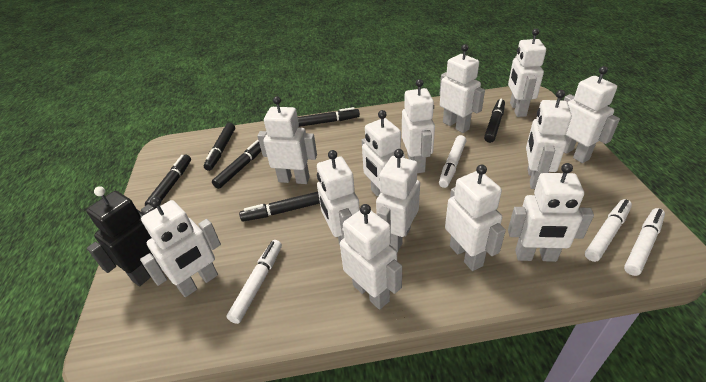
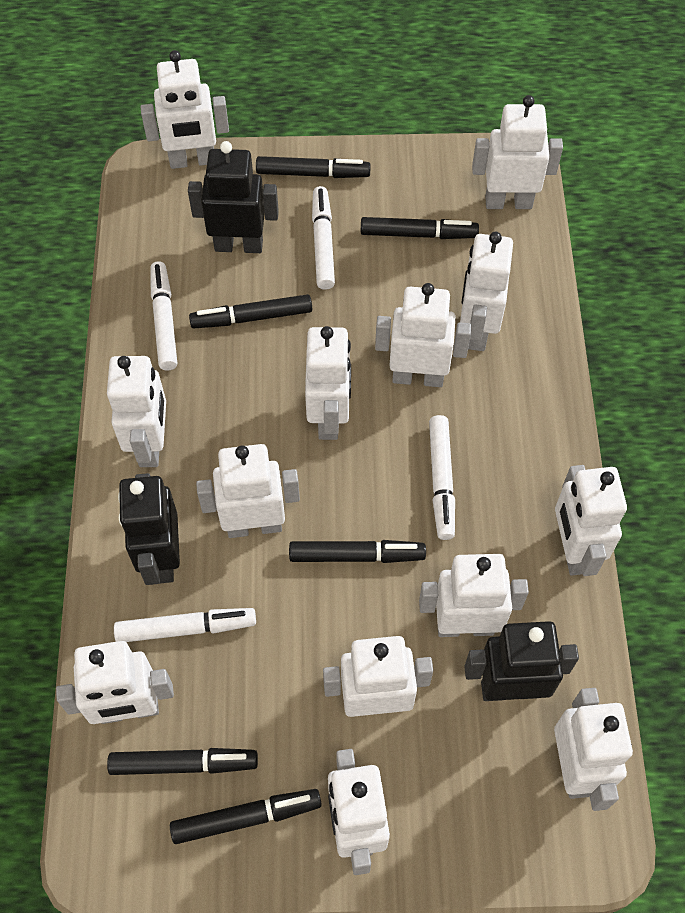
black robot: 1 -> 3

